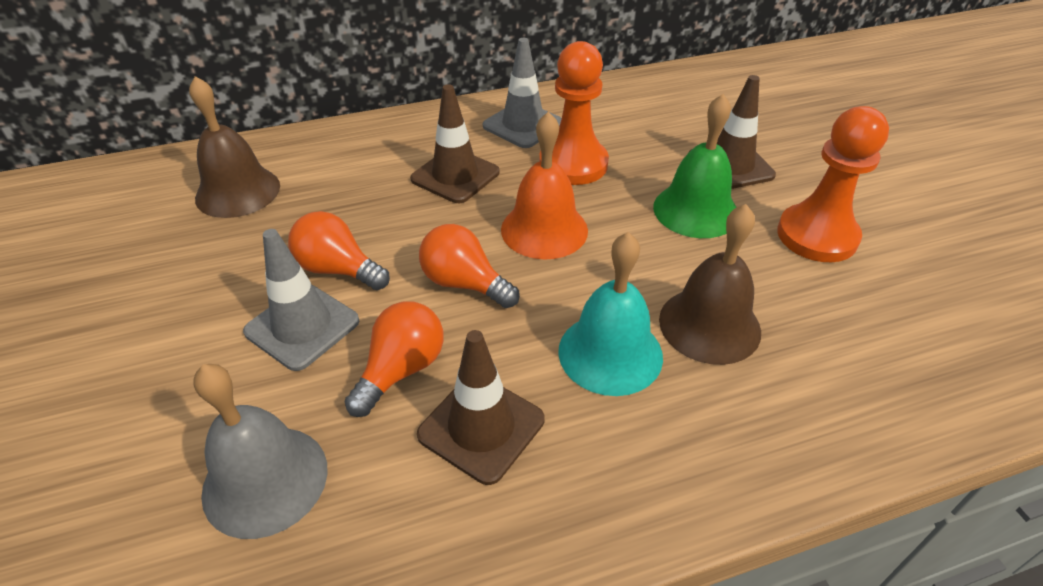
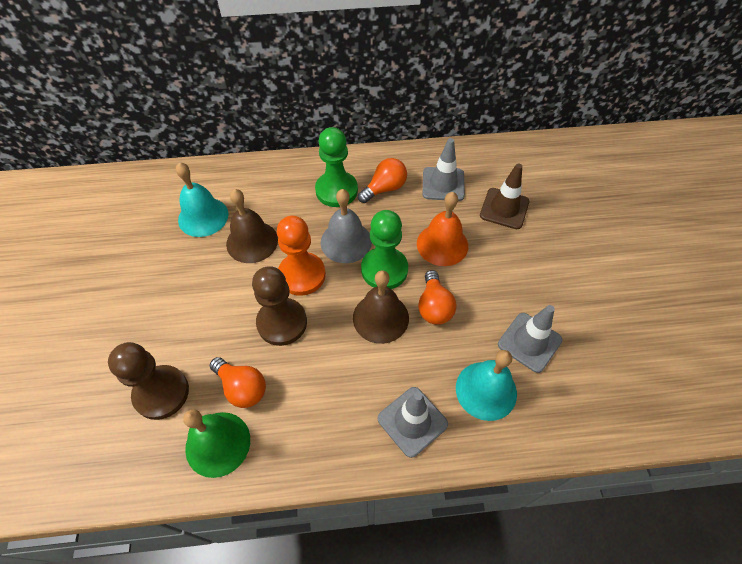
brown pawn: 0 -> 2
brown traffic cone: 3 -> 1
green pawn: 0 -> 2
grey traffic cone: 2 -> 3
orange pawn: 2 -> 1
turquoise bell: 1 -> 2

